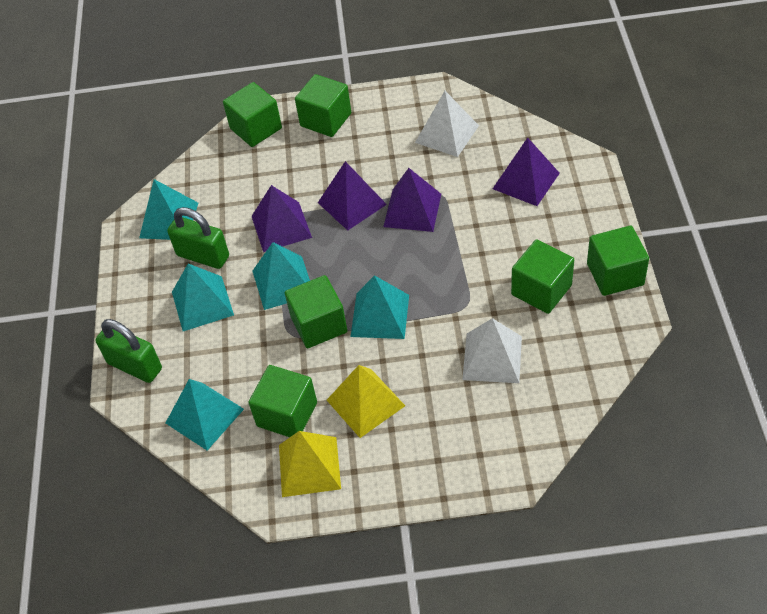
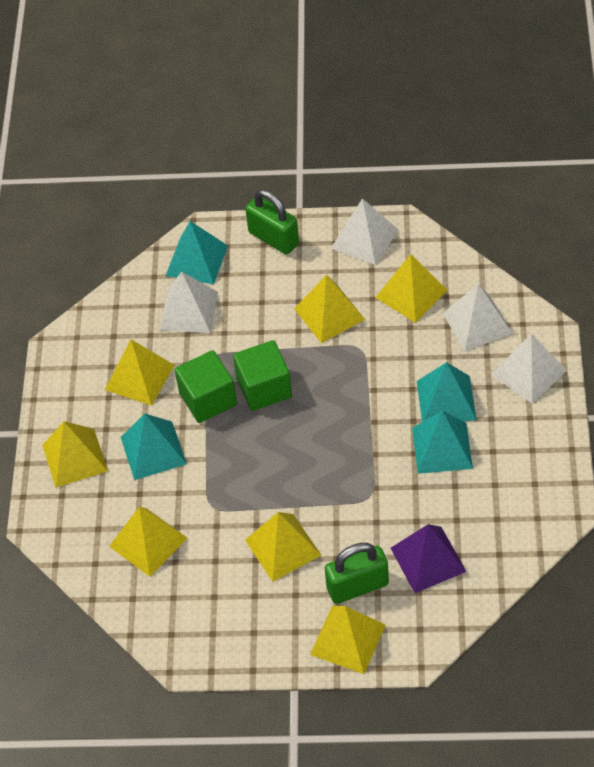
green cube: 6 -> 2
purple pyramid: 4 -> 1
turquoise pyramid: 5 -> 4
white pyramid: 2 -> 4
yellow pyramid: 2 -> 7

